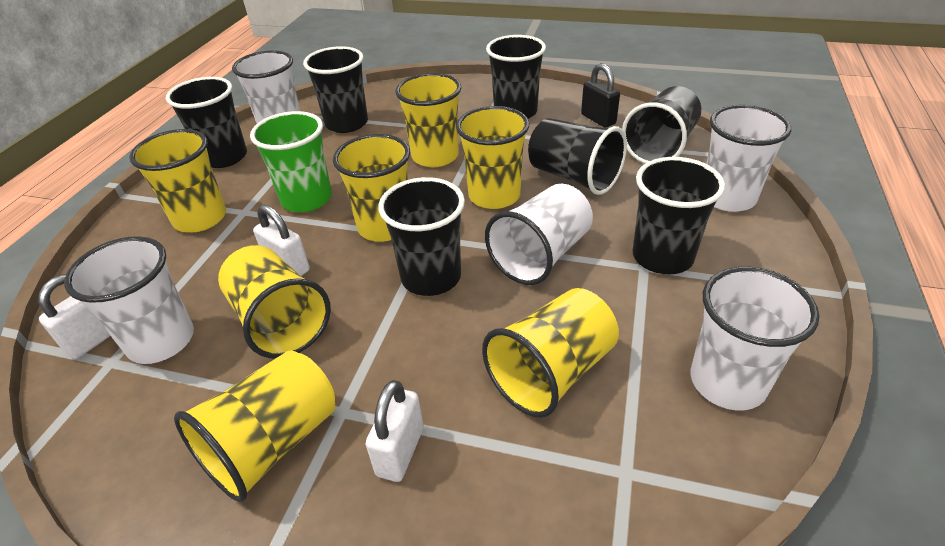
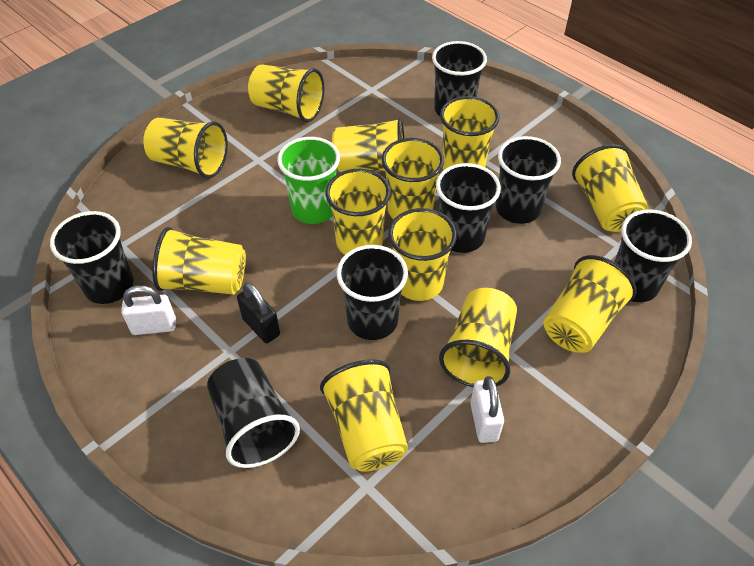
white cup: 5 -> 0
white padlock: 3 -> 2
yellow cup: 7 -> 12

